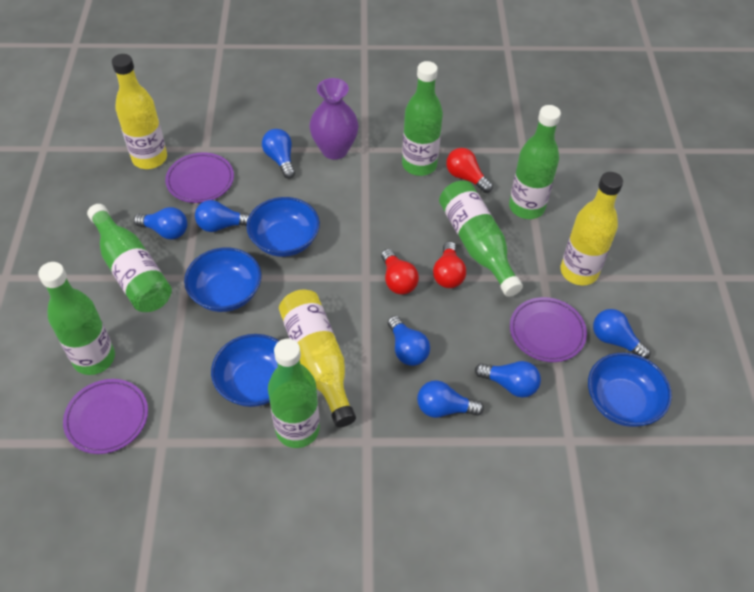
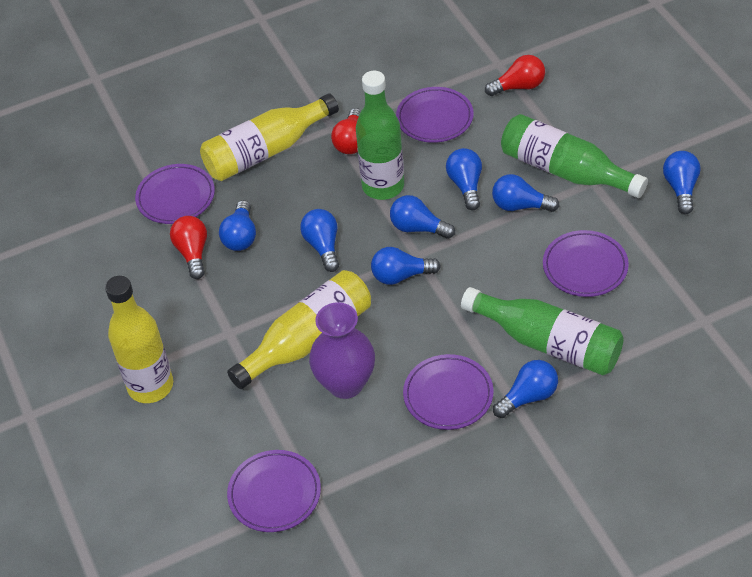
blue bowl: 4 -> 0
blue light bulb: 7 -> 8
green bottle: 6 -> 3
purple plate: 3 -> 5

